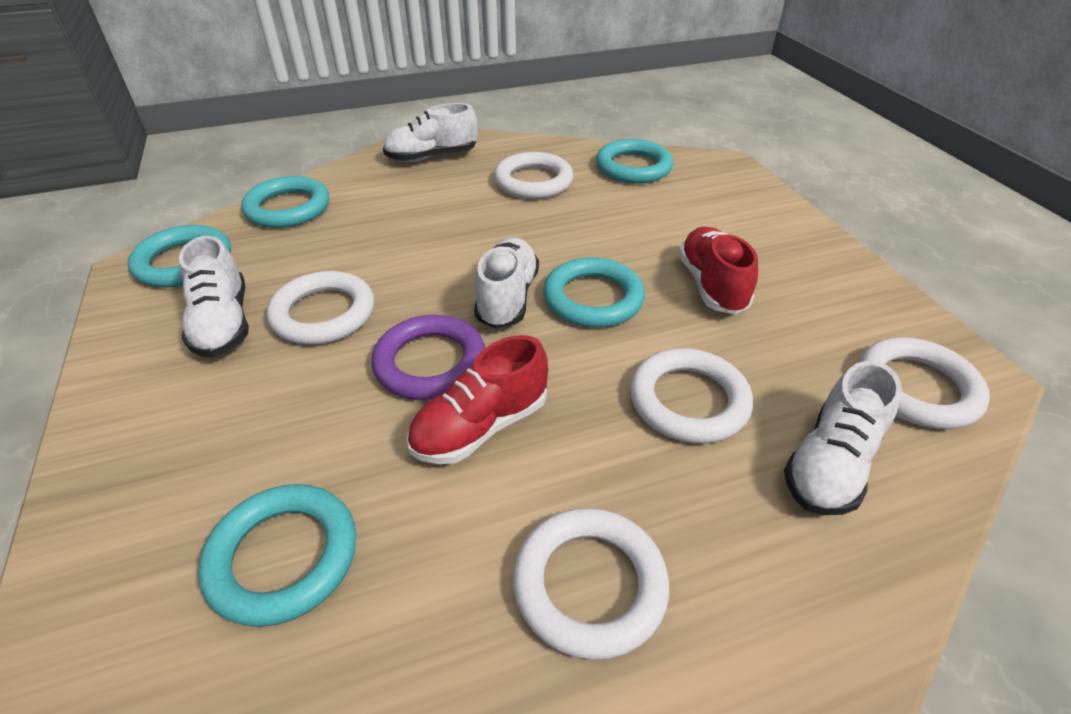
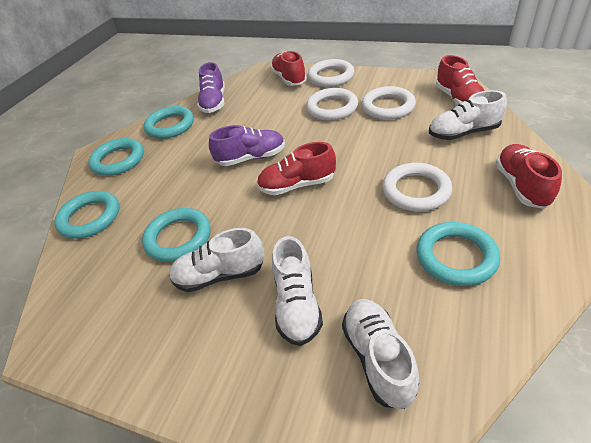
purple ring: 1 -> 0
purple shoe: 0 -> 2
red shoe: 2 -> 4
white ring: 5 -> 4

